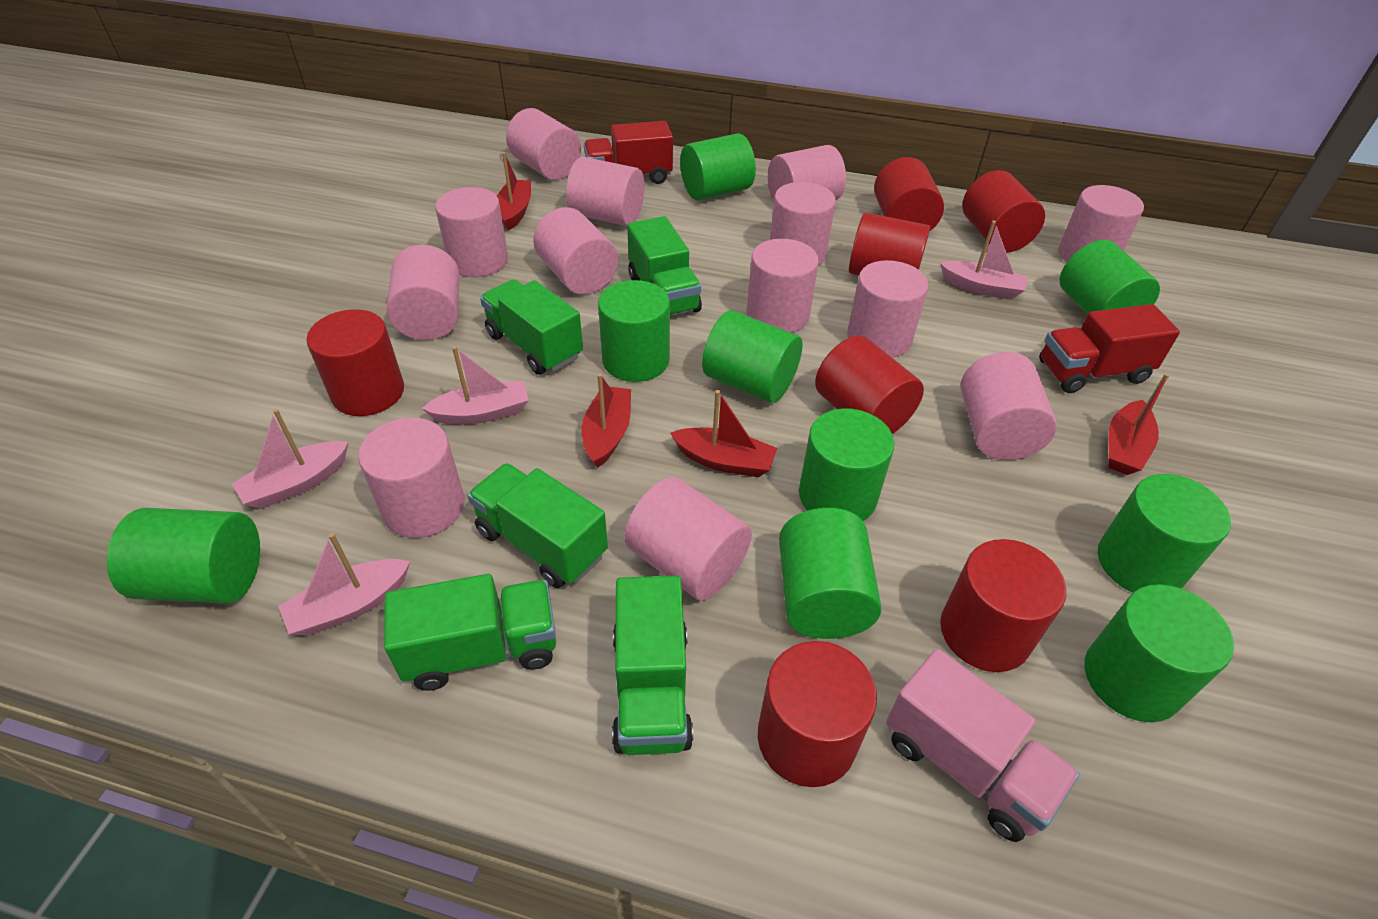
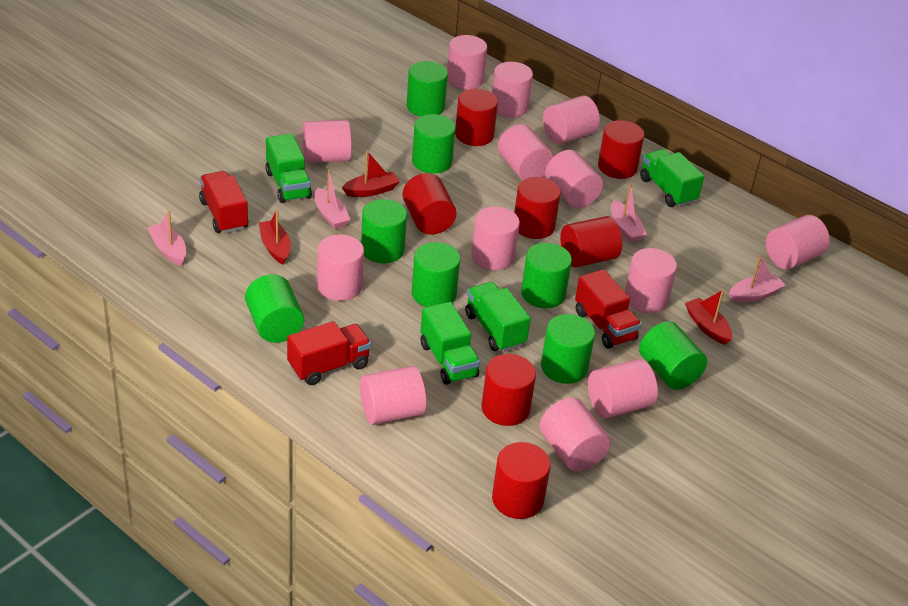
green cylinder: 9 -> 8
green truck: 5 -> 4
pink truck: 1 -> 0
red boat: 4 -> 3
red truck: 2 -> 3

